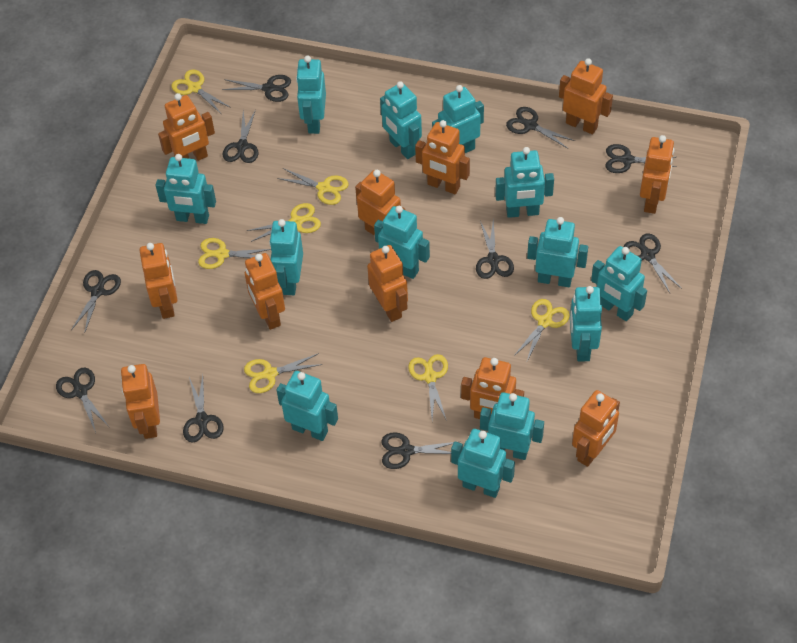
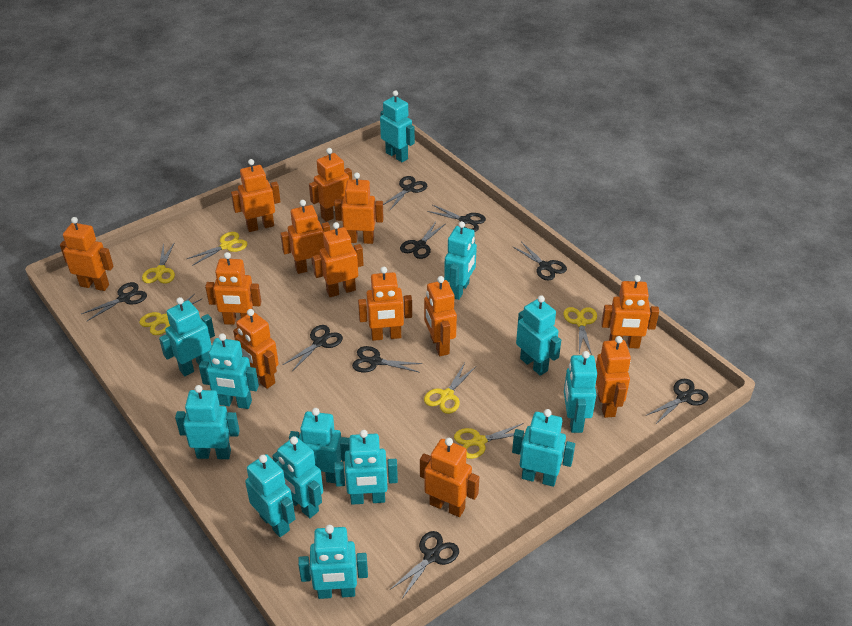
black scissors: 10 -> 9
orange robot: 11 -> 13
yellow scissors: 7 -> 6

